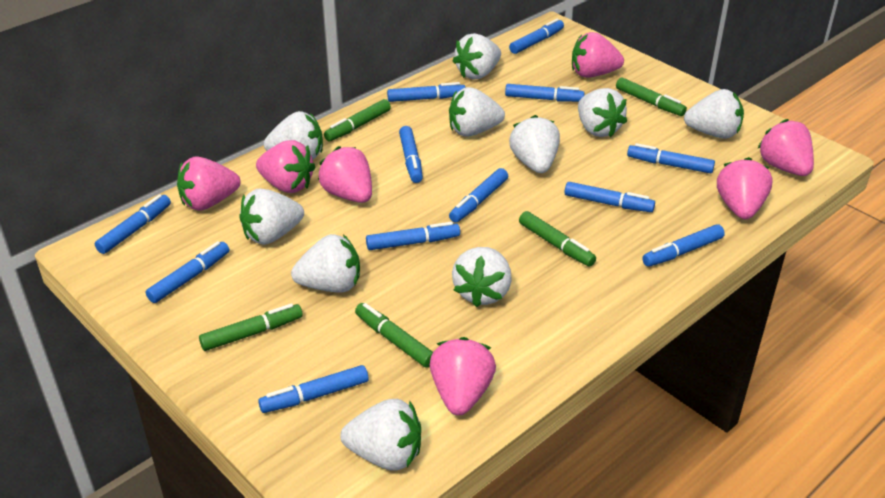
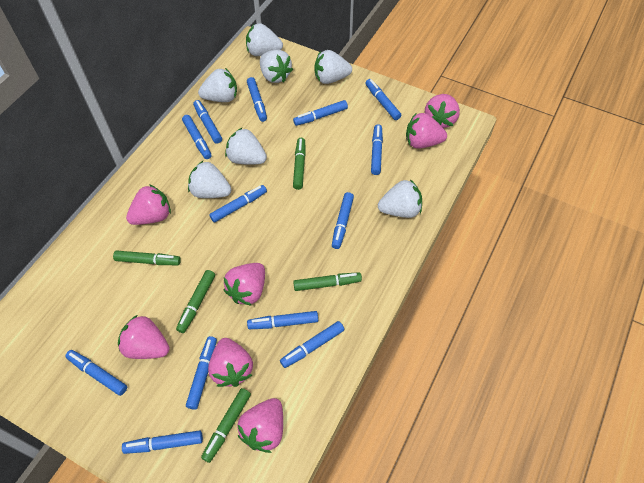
blue marker: 12 -> 13
white strawberry: 10 -> 7

